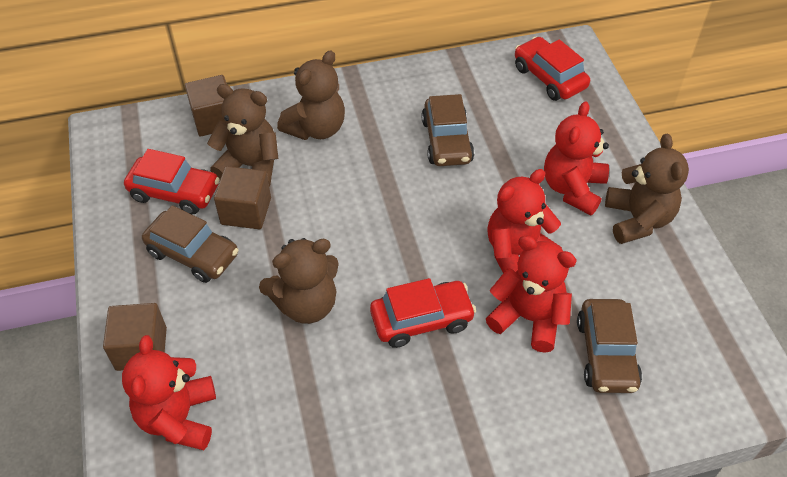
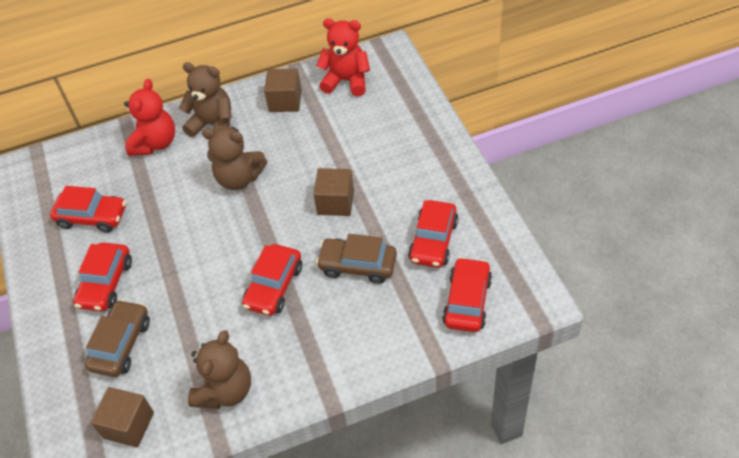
brown car: 3 -> 2
brown teddy bear: 4 -> 3
red car: 3 -> 5
red teddy bear: 4 -> 2

